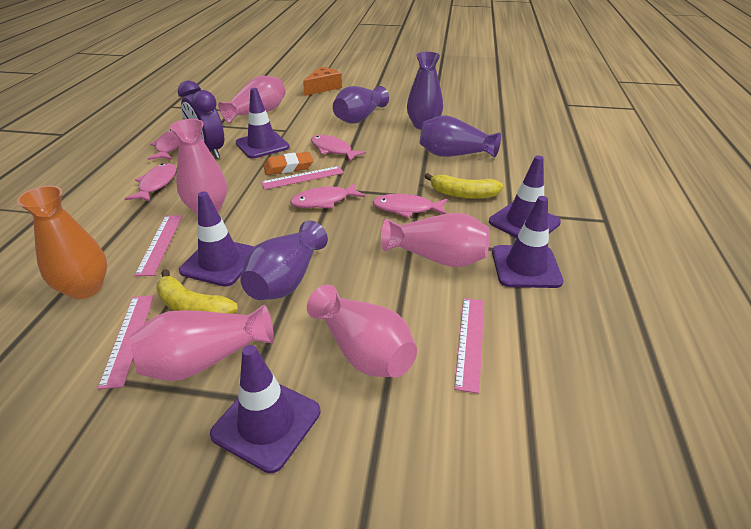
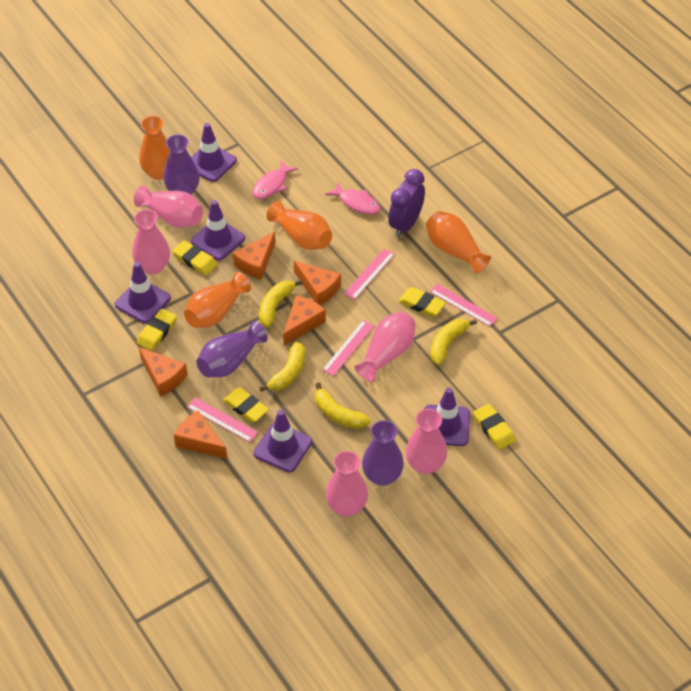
orange cheese: 1 -> 5
orange eraser: 1 -> 0
orange vase: 1 -> 4
pink fish: 5 -> 2
purple vase: 4 -> 3
yellow banana: 2 -> 4
yellow eraser: 0 -> 5

